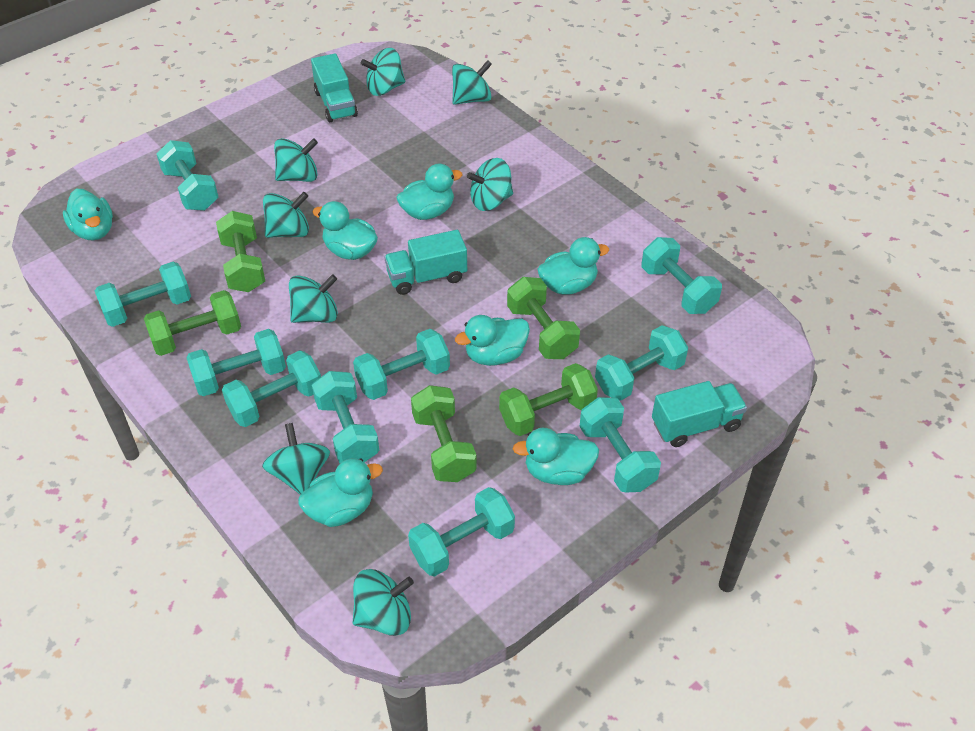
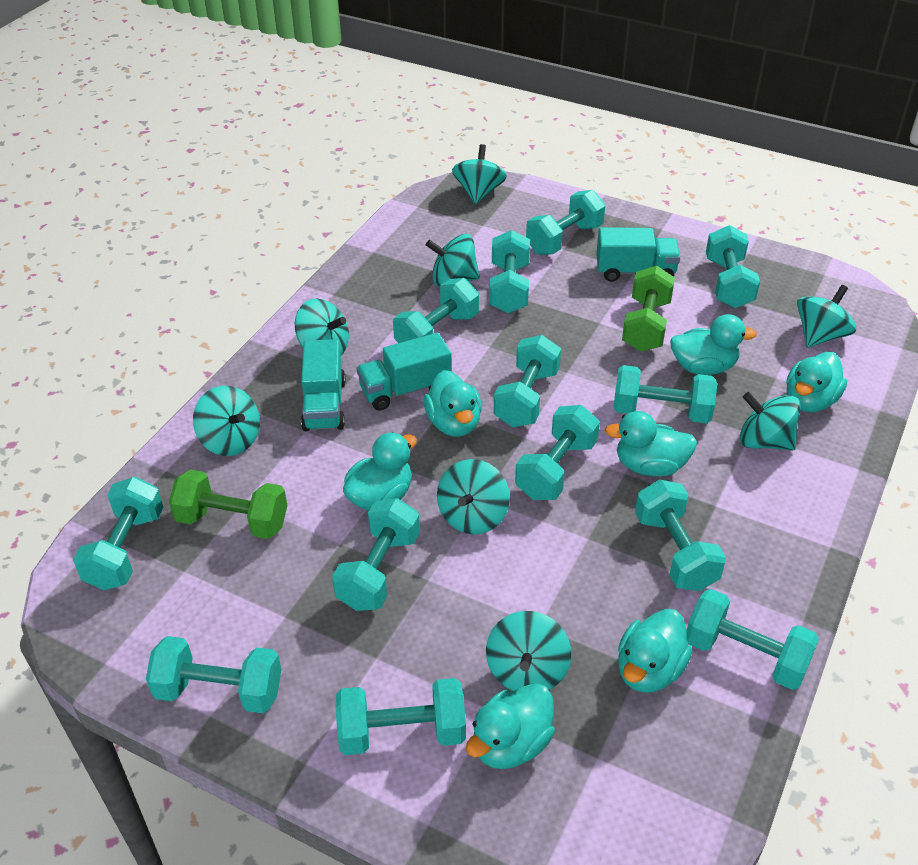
green dumbbell: 5 -> 2
turquoise dumbbell: 10 -> 13

